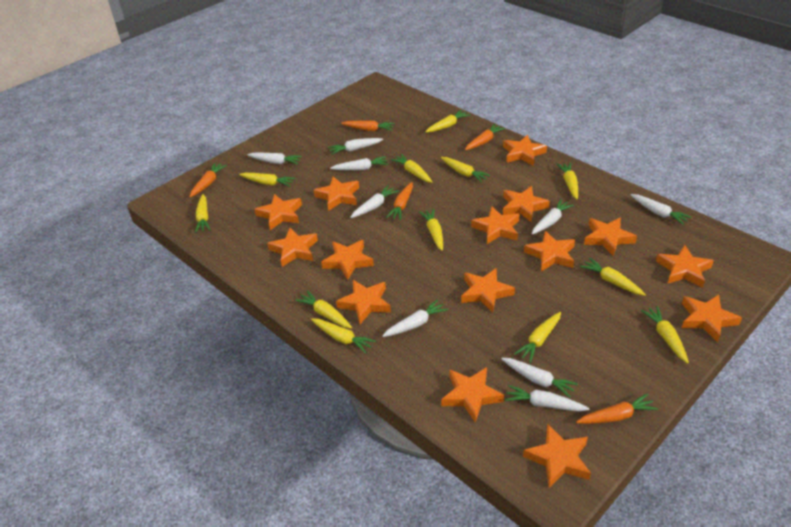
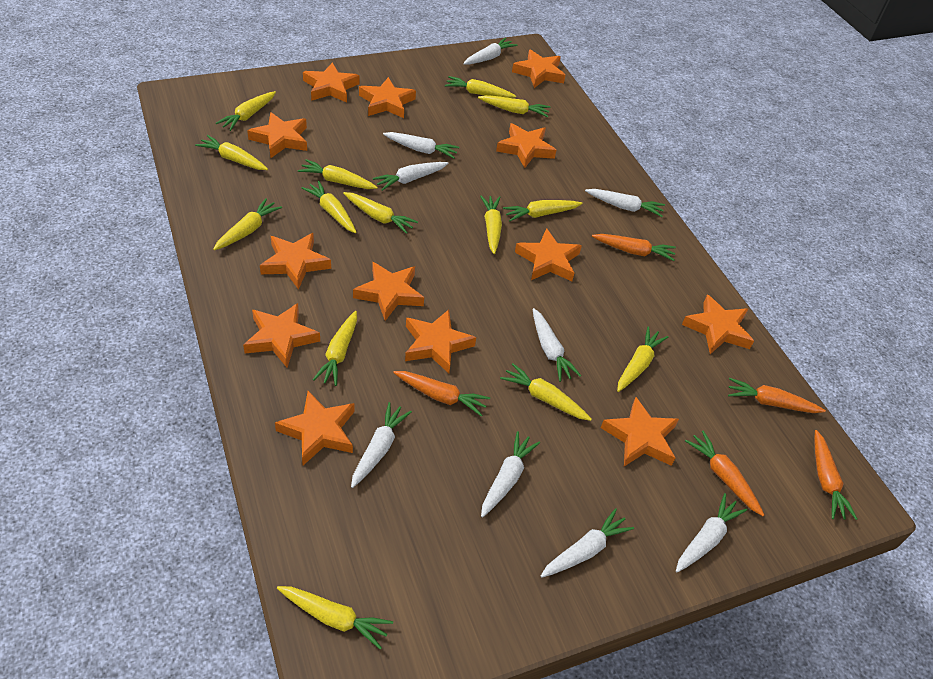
orange star: 15 -> 13
yellow carrot: 12 -> 14

